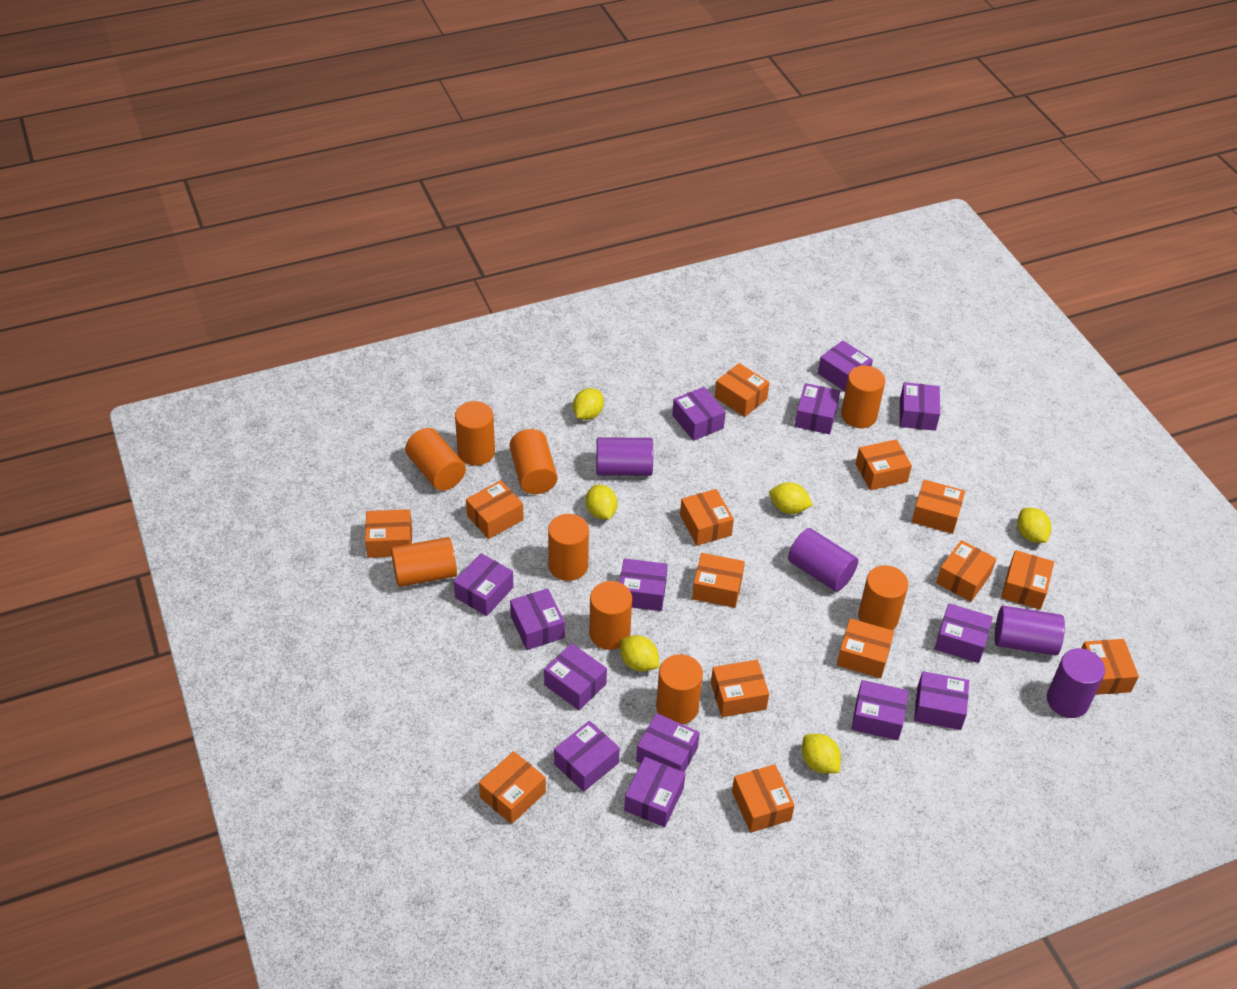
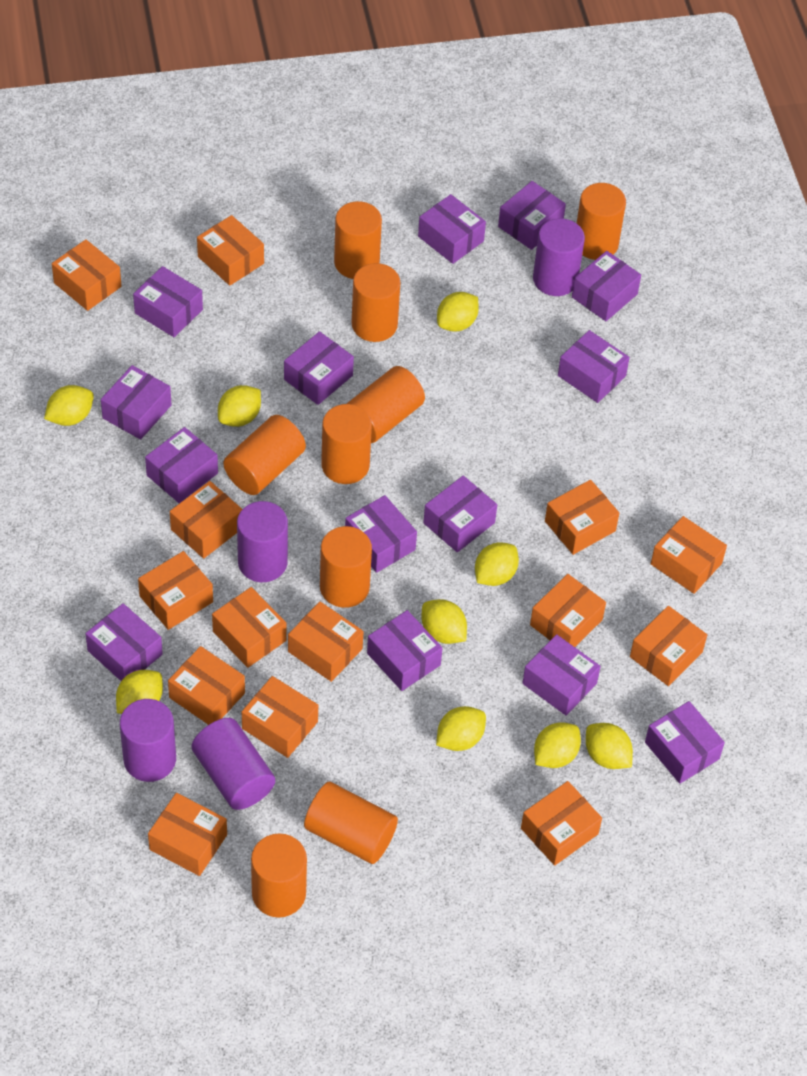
yellow lemon: 6 -> 9

